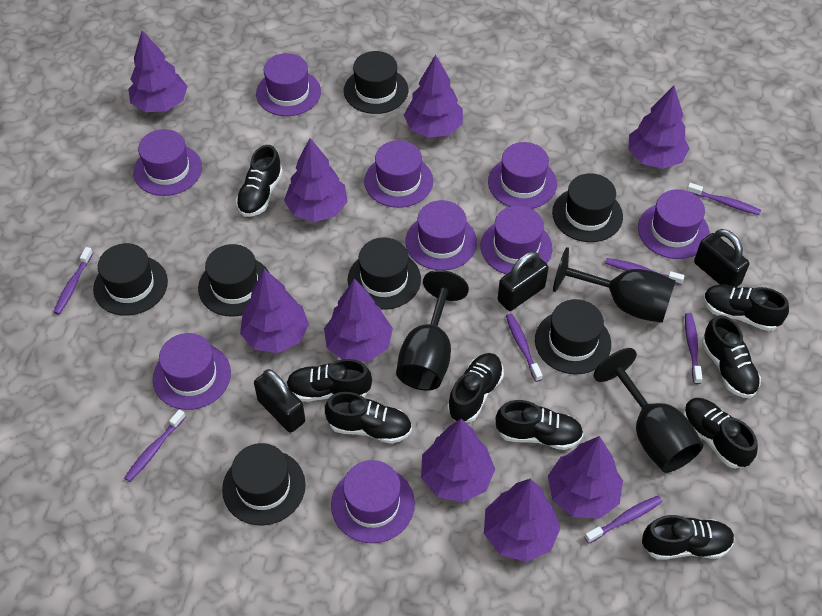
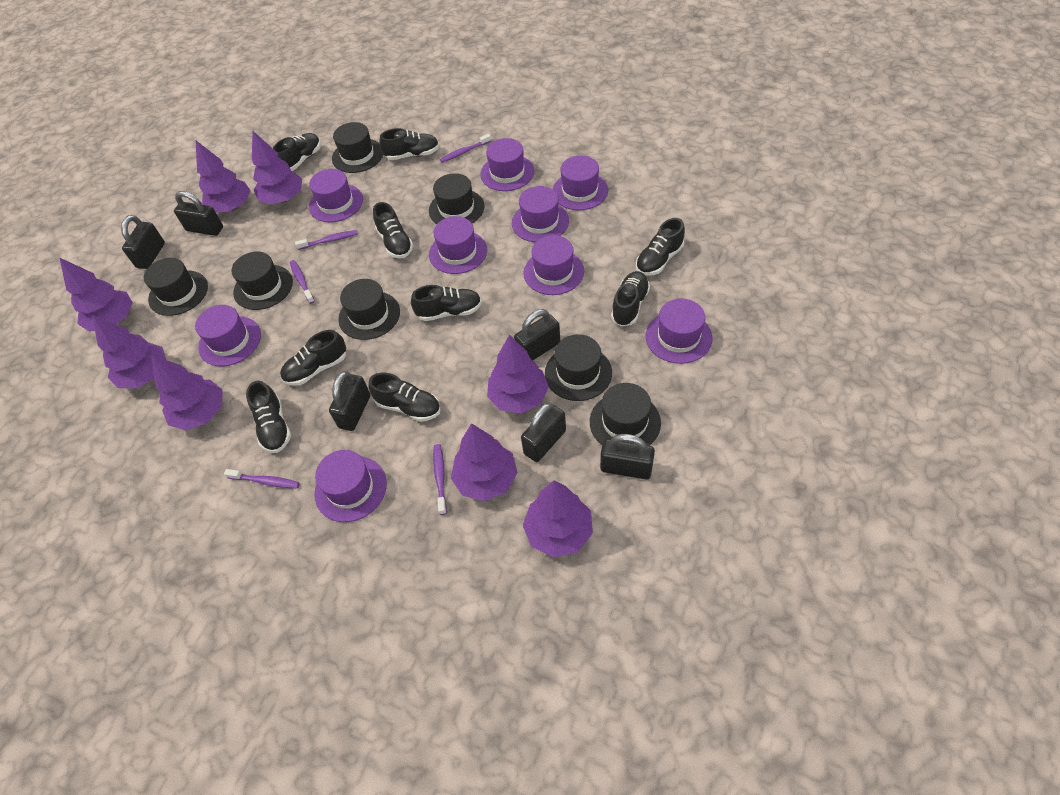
black goblet: 3 -> 0
black padlock: 3 -> 6
purple toothbrush: 7 -> 5
purple tree: 9 -> 8

